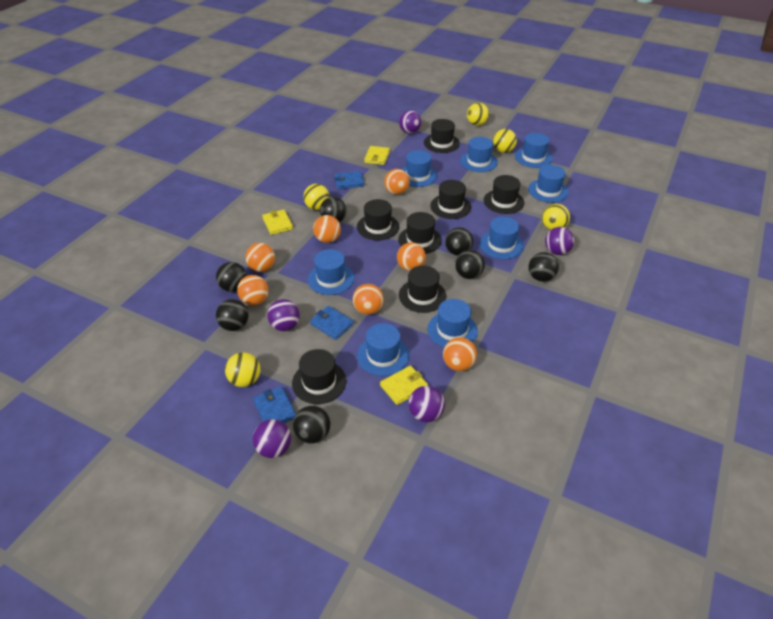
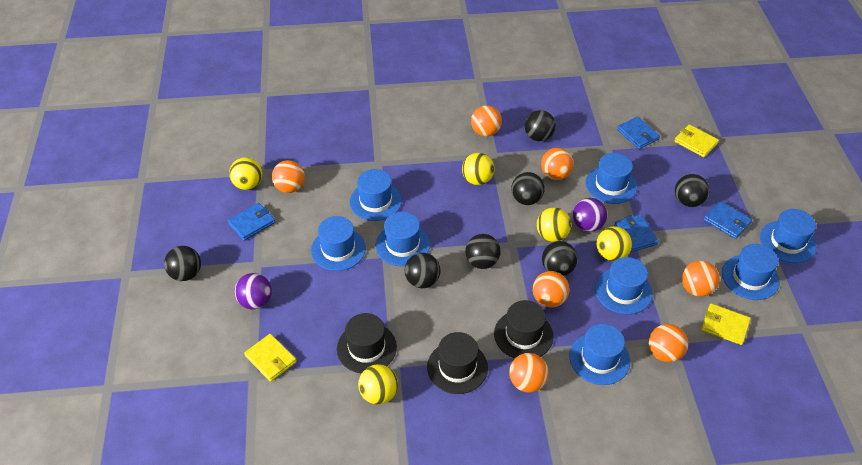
black hat: 7 -> 3
blue wallet: 3 -> 4
purple ball: 5 -> 2

